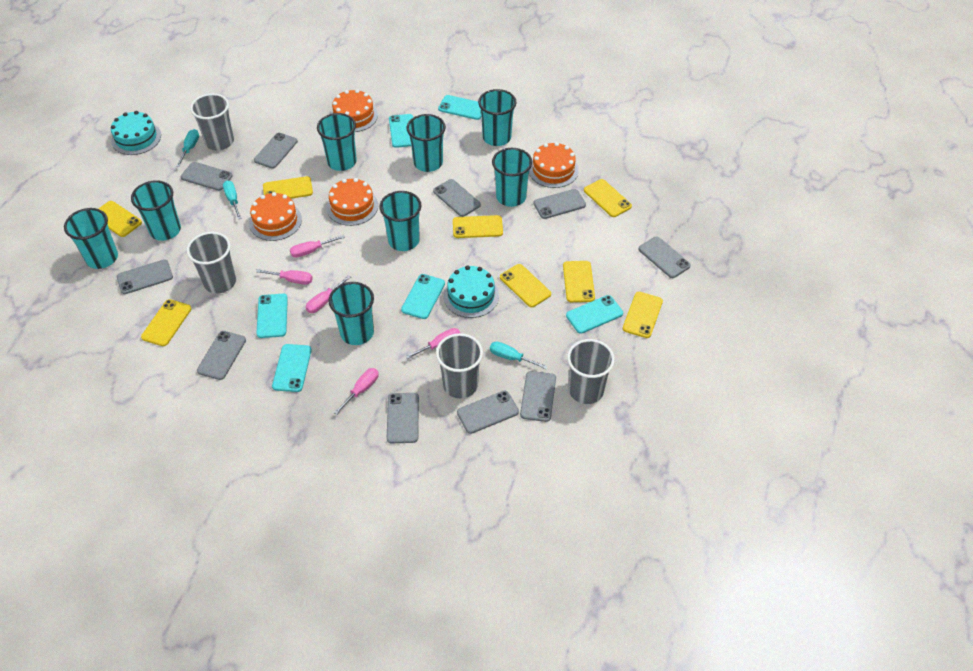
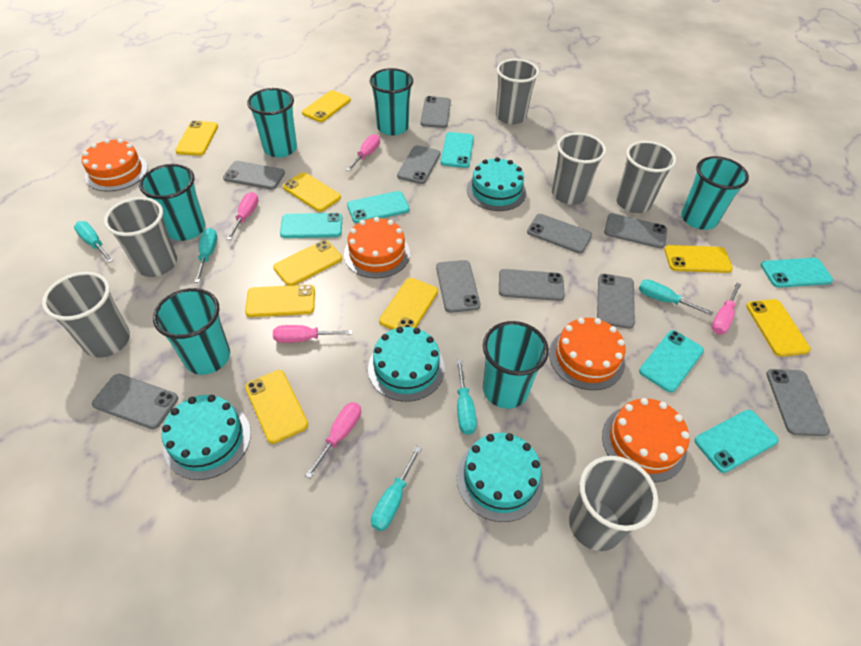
grey cup: 4 -> 6
turquoise cake: 2 -> 4
turquoise cup: 8 -> 6
turquoise screwdriver: 3 -> 5
yellow phone: 8 -> 9

